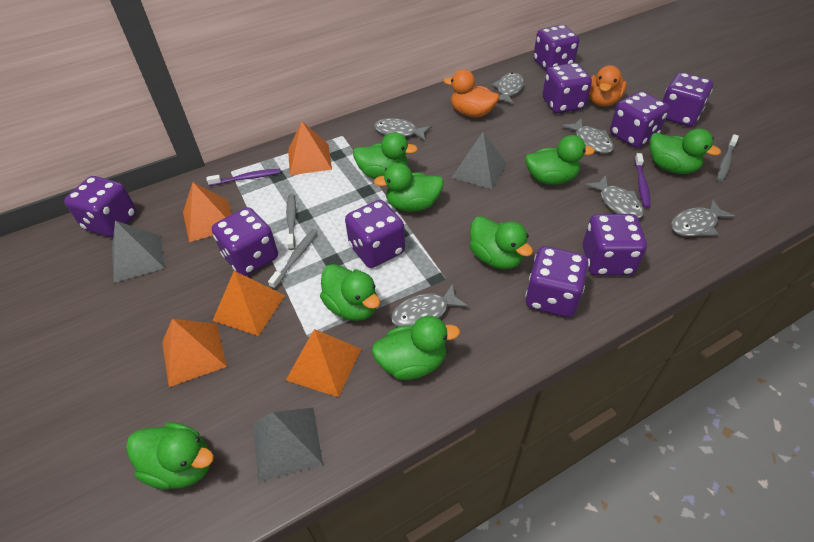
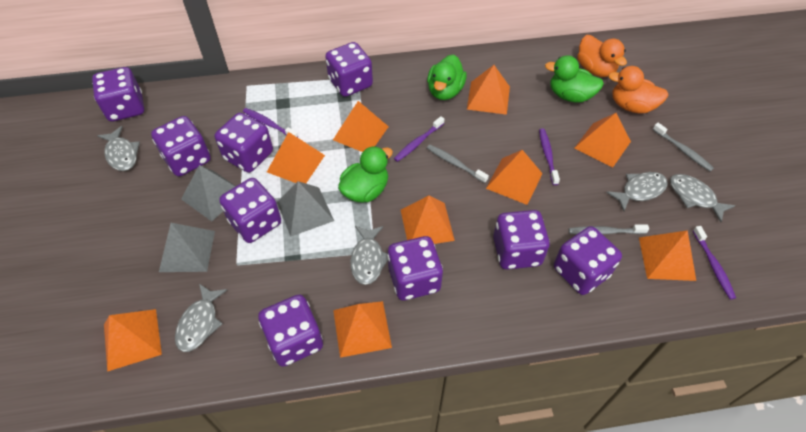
green duck: 8 -> 3
grey fish: 6 -> 5
orange pyramid: 5 -> 9
purple toothbrush: 2 -> 4

